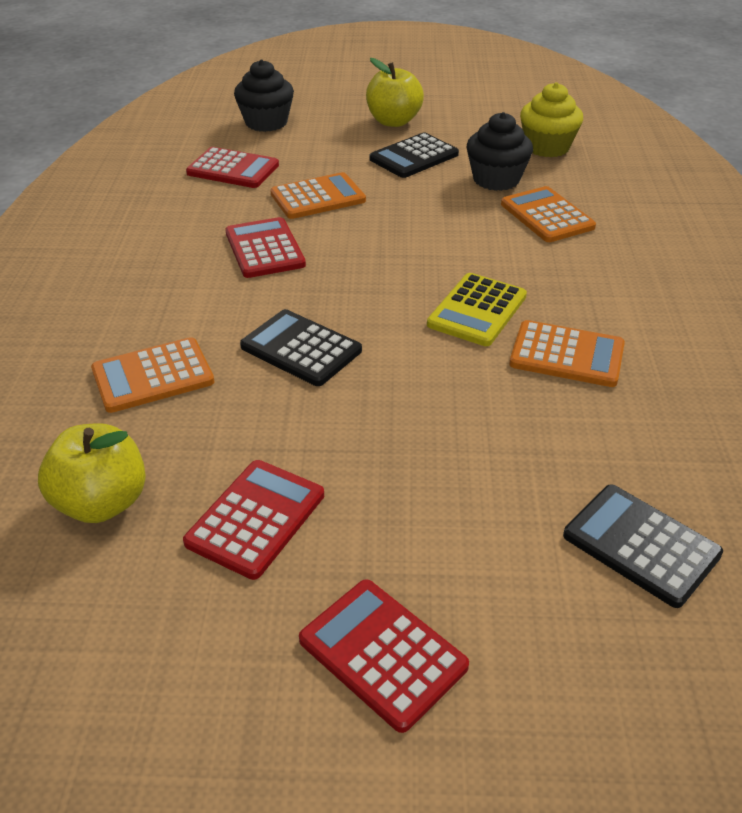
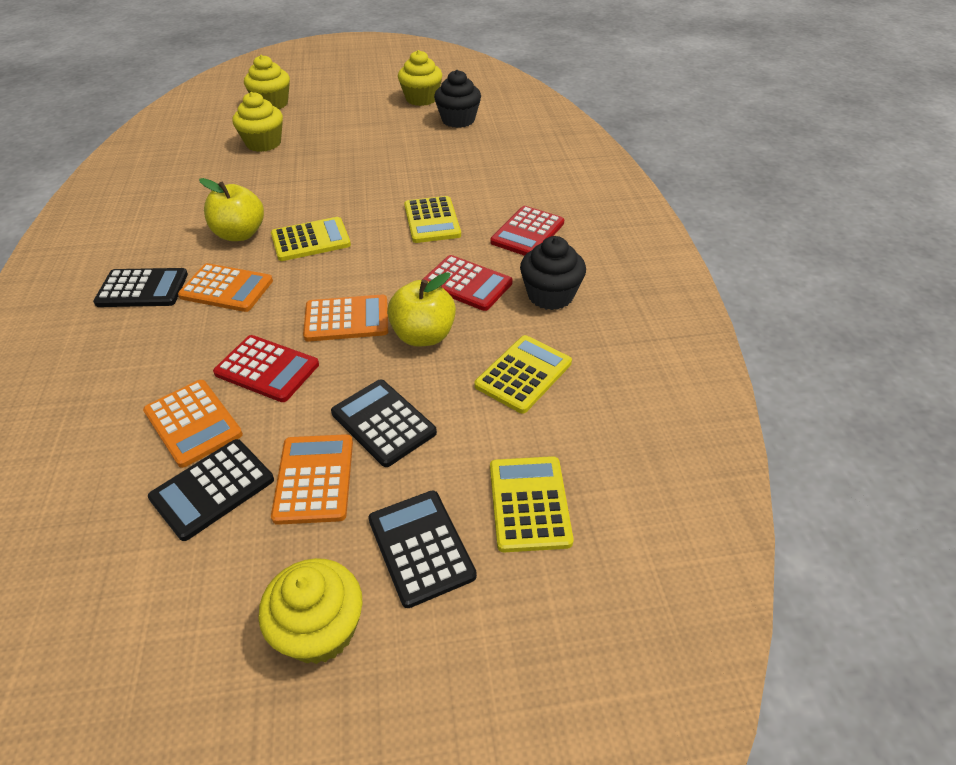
black calculator: 3 -> 4
red calculator: 4 -> 3
yellow calculator: 1 -> 4
yellow cupcake: 1 -> 4

